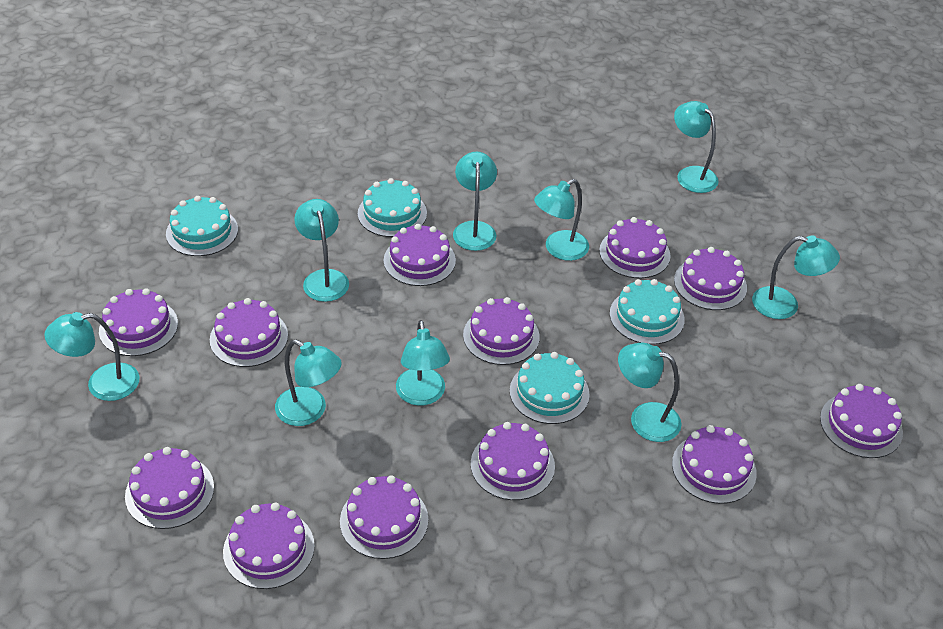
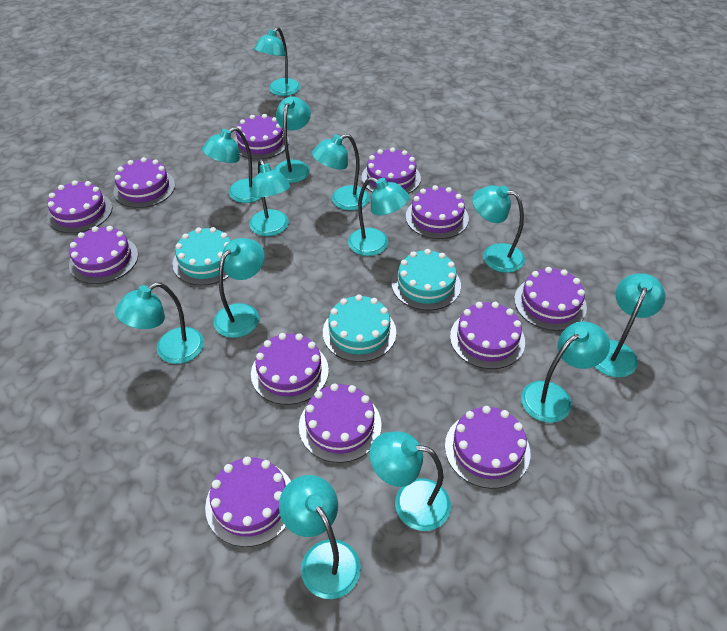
turquoise cake: 4 -> 3
turquoise lamp: 9 -> 13

